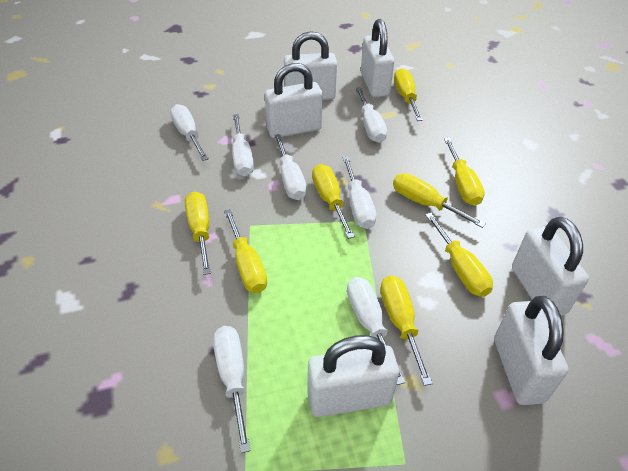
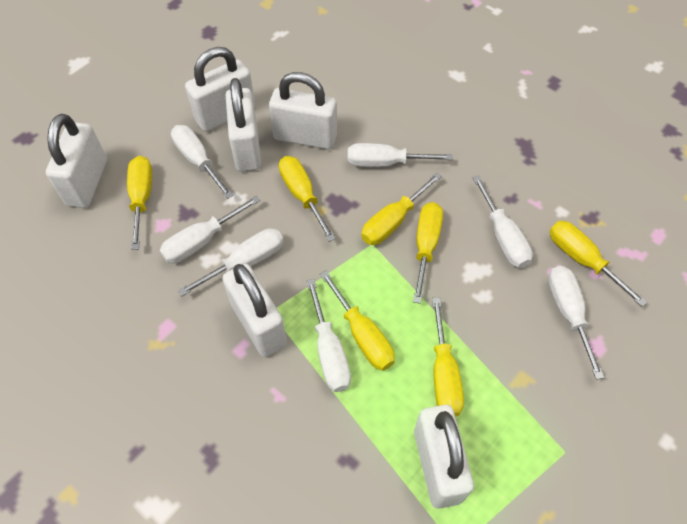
yellow screwdriver: 8 -> 7

